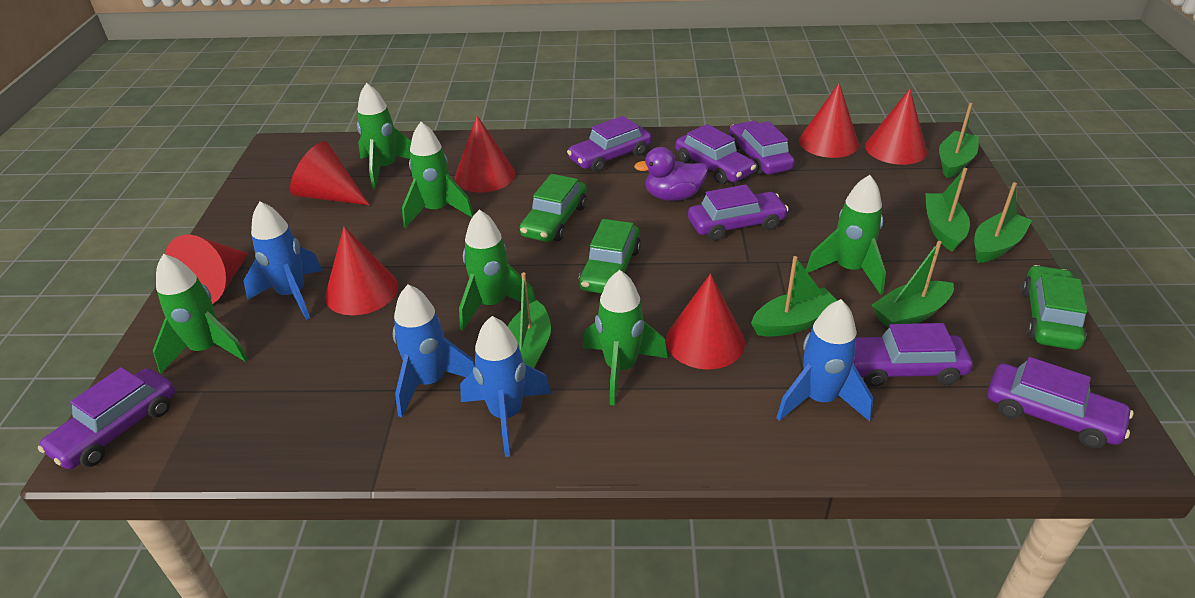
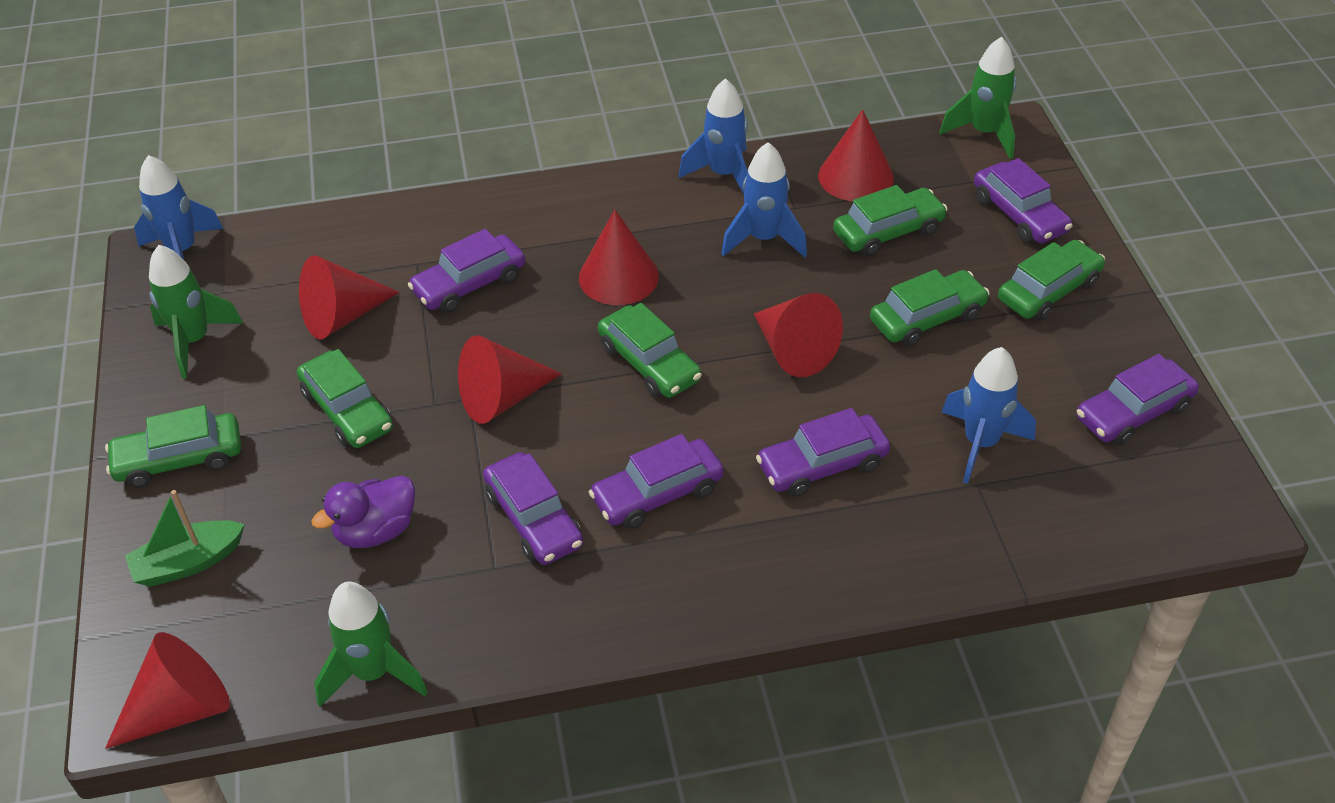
green boat: 6 -> 1
green car: 3 -> 6
green rocket: 6 -> 3
purple car: 7 -> 6
red cone: 7 -> 6

